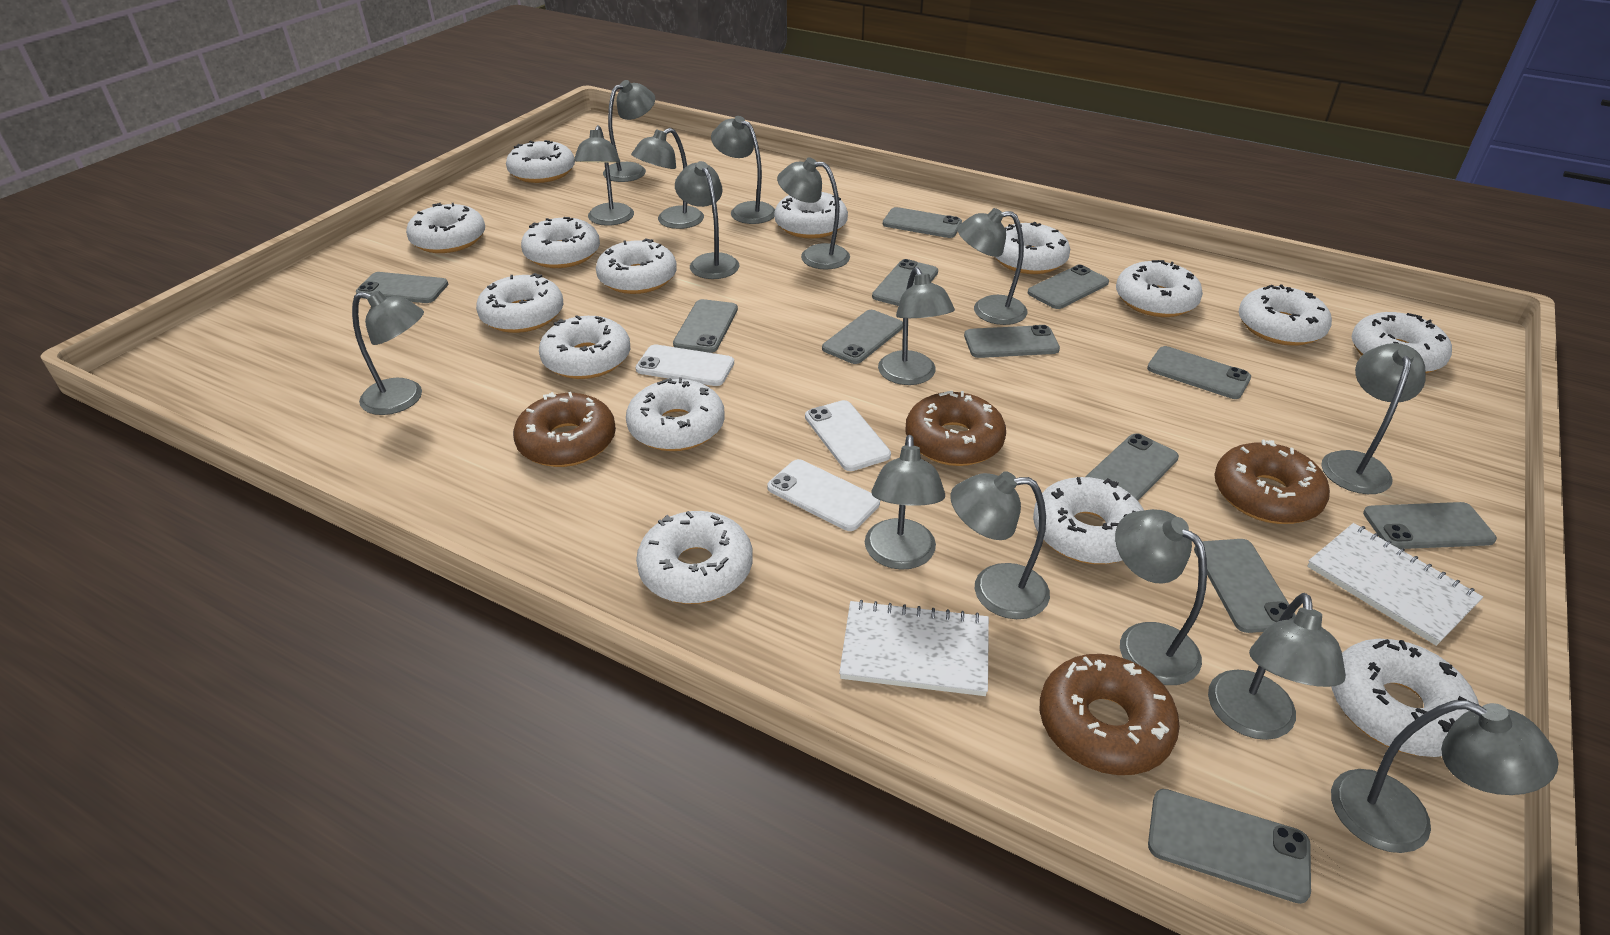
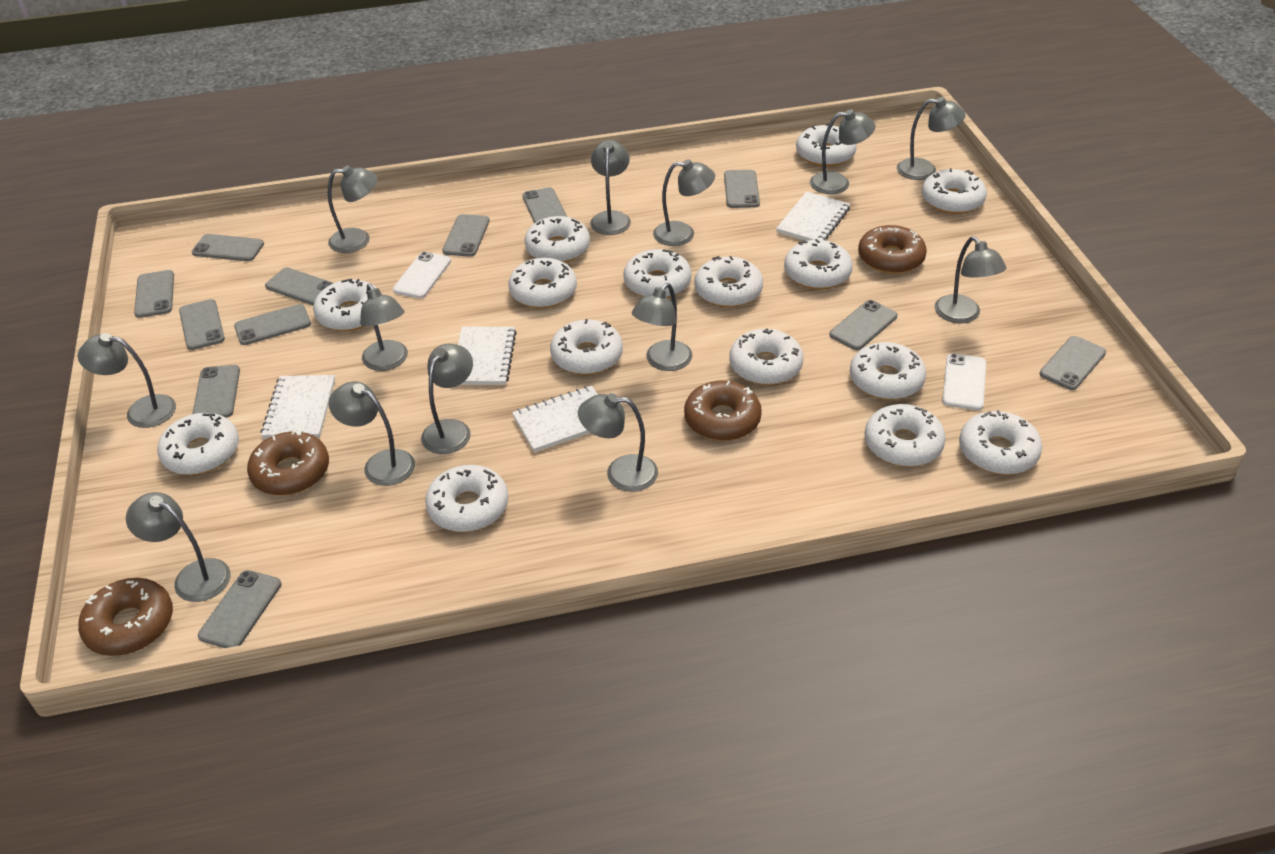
grey lamp: 15 -> 13
white notebook: 2 -> 4
white phone: 3 -> 2

